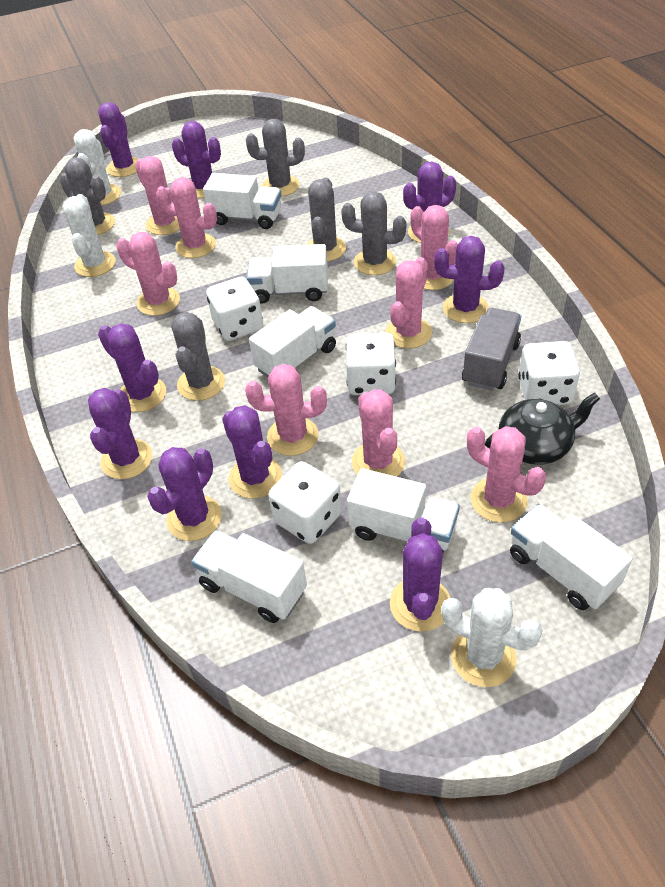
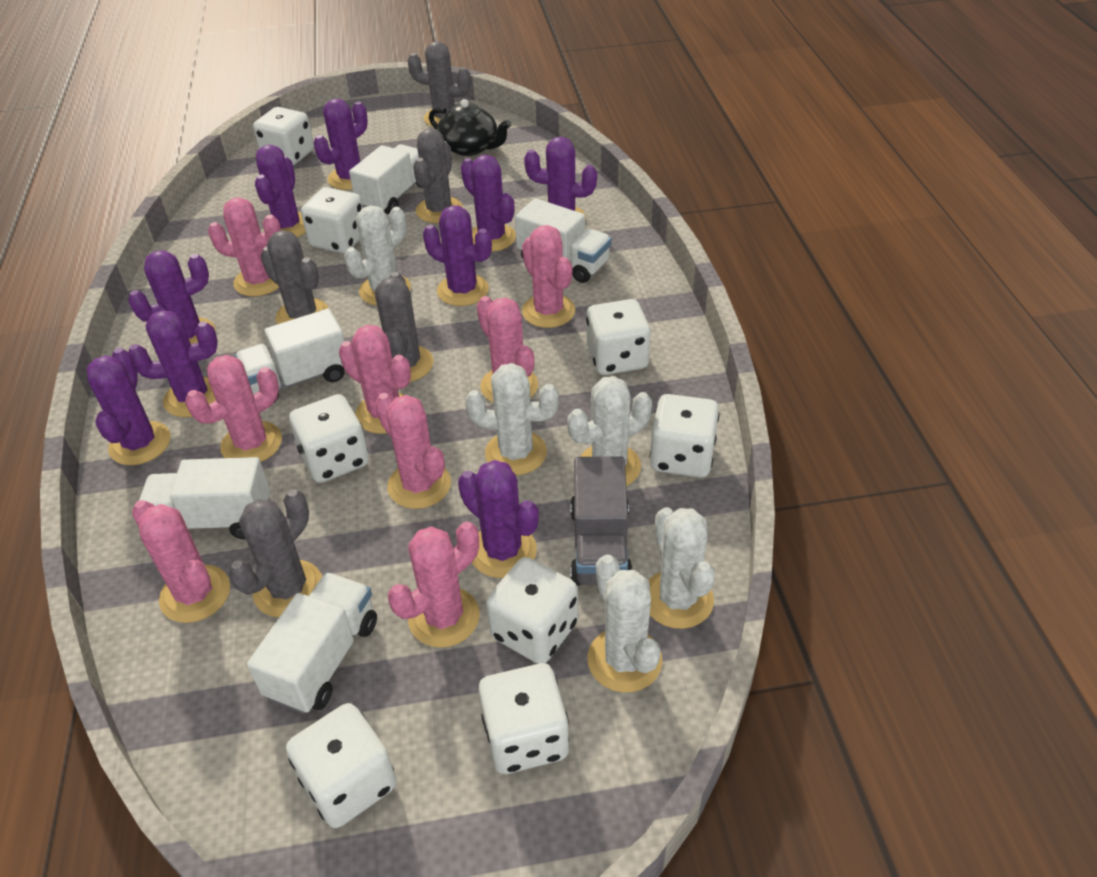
white cactus: 3 -> 5
white dice: 4 -> 8
white truck: 6 -> 5

